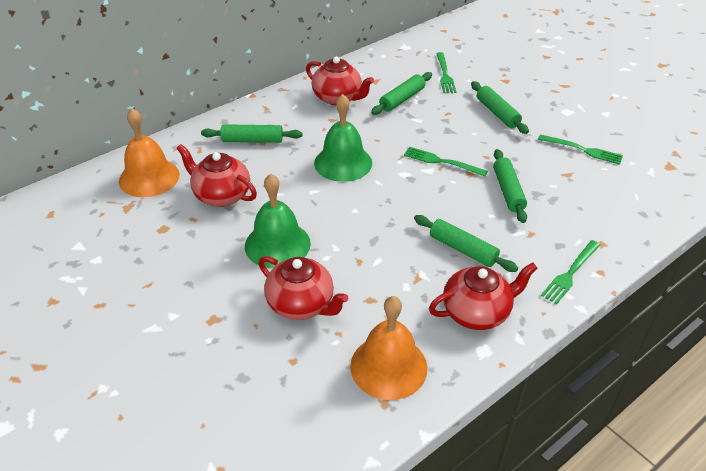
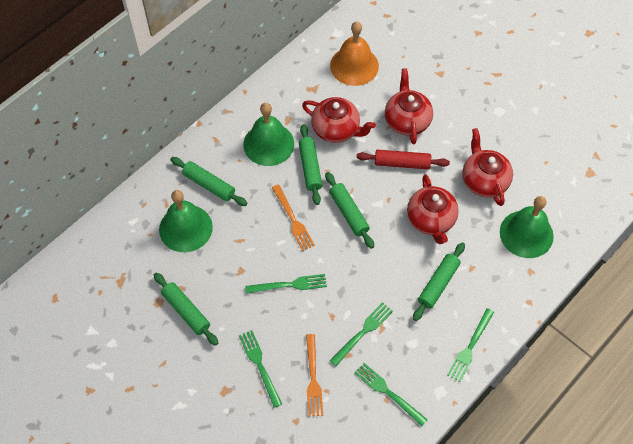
green bell: 2 -> 3
green fork: 4 -> 5
orange bell: 2 -> 1
orange fork: 0 -> 2
red rolling pin: 0 -> 1

